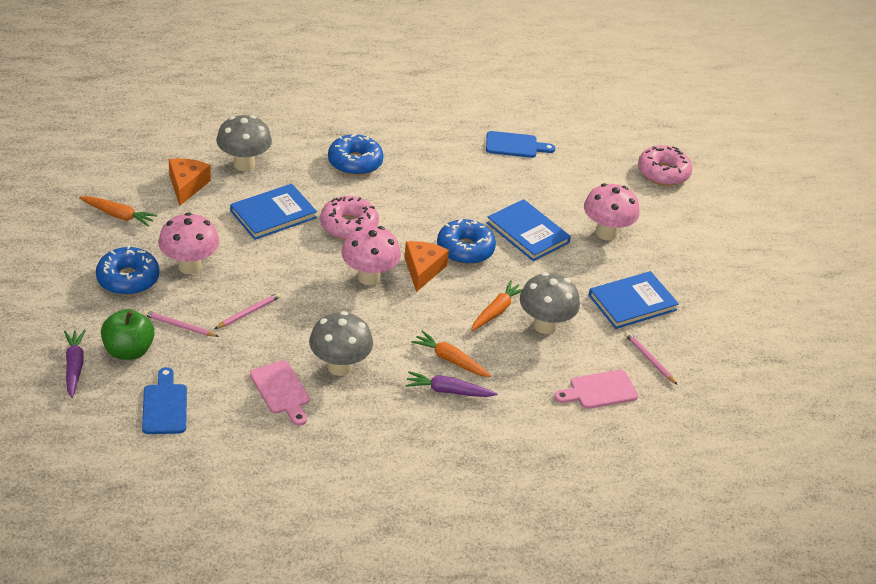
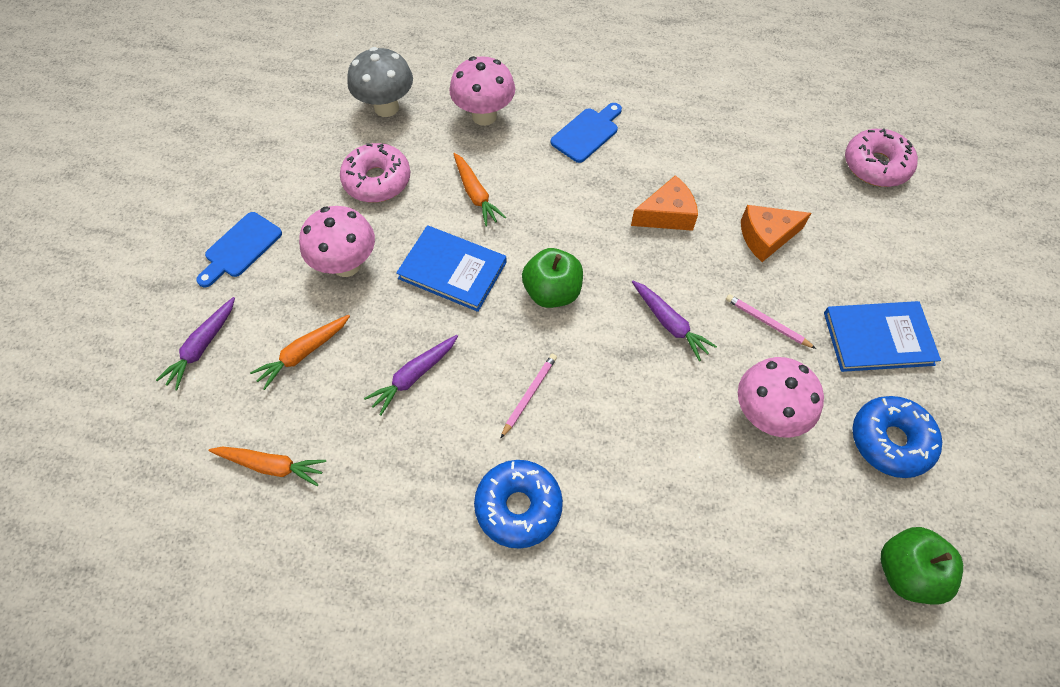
blue book: 3 -> 2
blue donut: 3 -> 2
green apple: 1 -> 2
grey mushroom: 3 -> 1
pink cutting board: 2 -> 0
pink pencil: 3 -> 2
purple carrot: 2 -> 3

